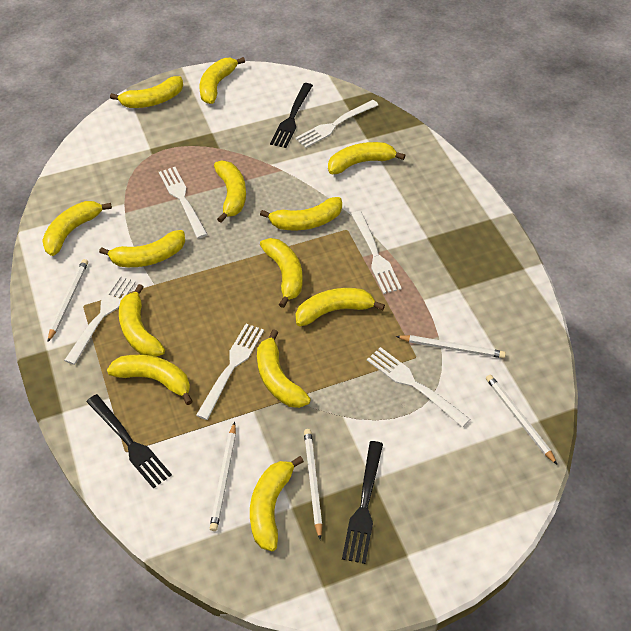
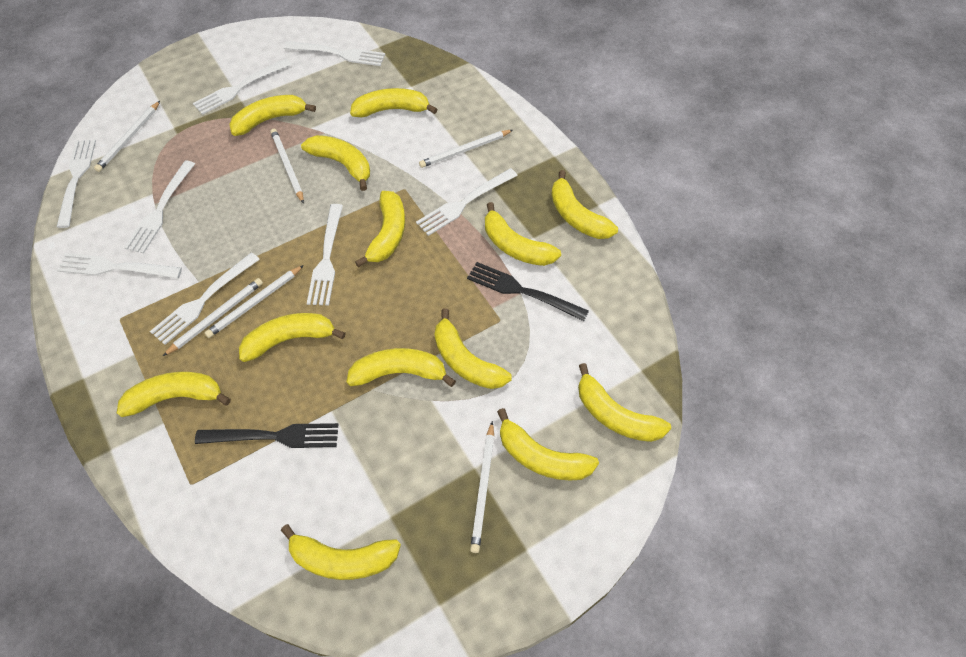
black fork: 3 -> 2
white fork: 6 -> 8
white pencil: 5 -> 6

